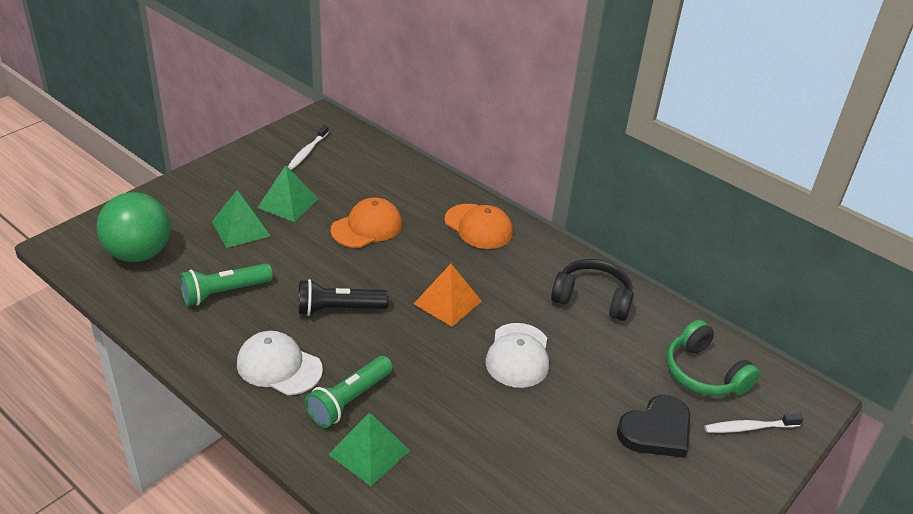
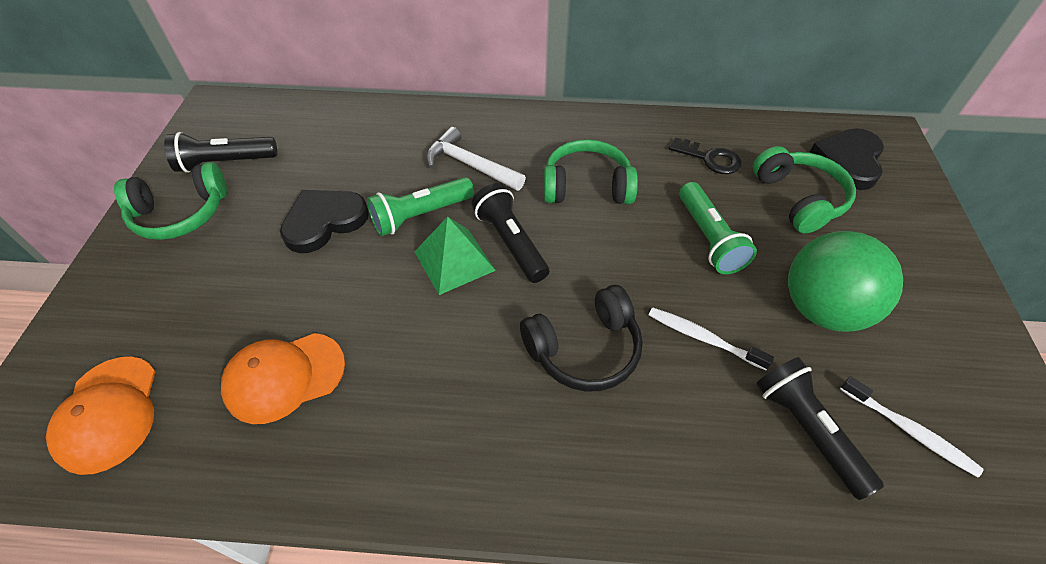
black flashlight: 1 -> 3
black heart: 1 -> 2
black key: 0 -> 1
green headphones: 1 -> 3
green pyramid: 3 -> 1
orange pyramid: 1 -> 0
white cap: 2 -> 0
white hammer: 0 -> 1

